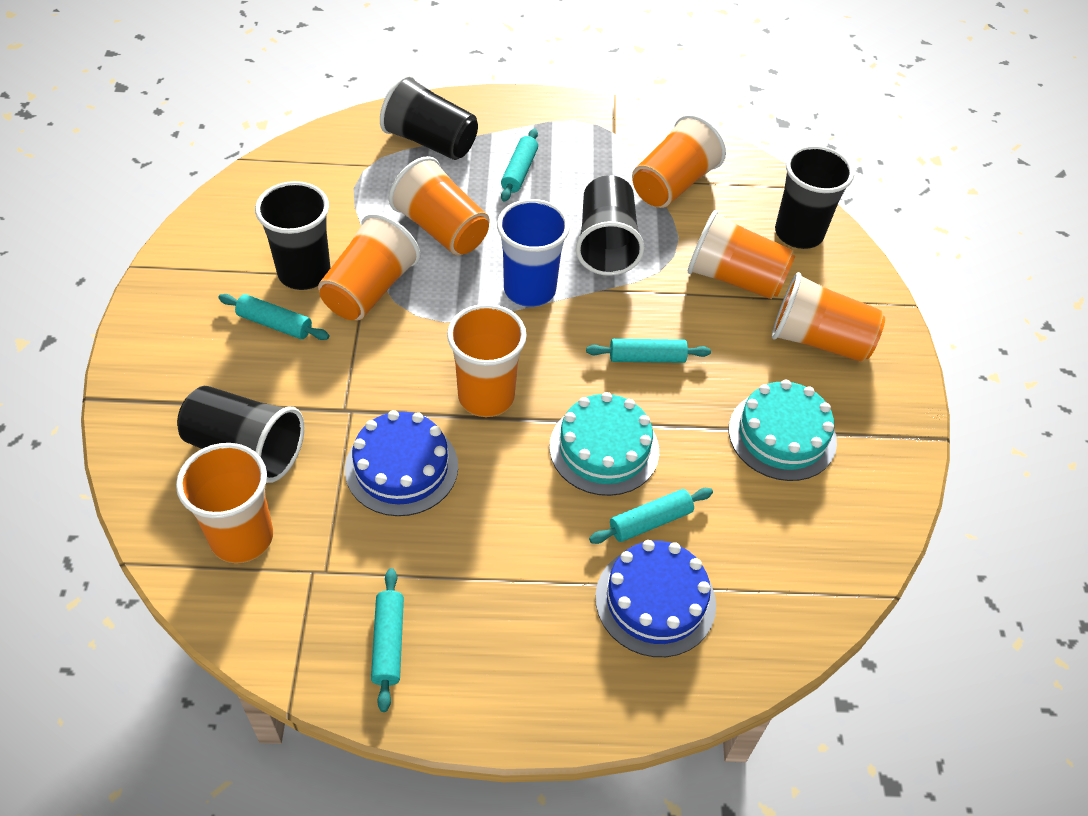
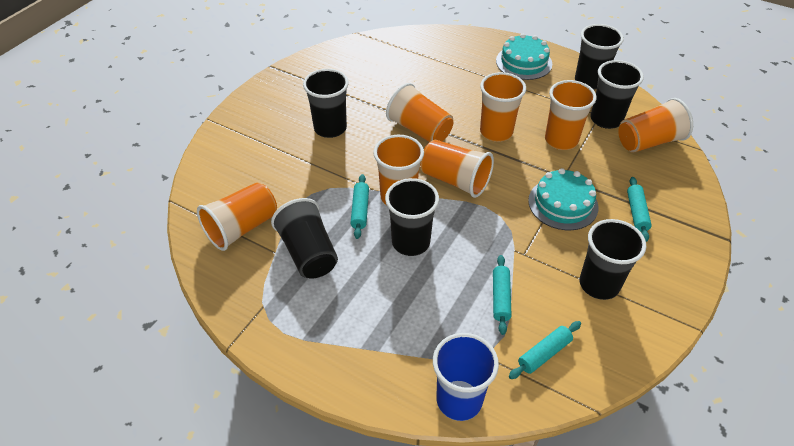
black cup: 5 -> 6
blue cake: 2 -> 0
turquoise rolling pin: 5 -> 4

